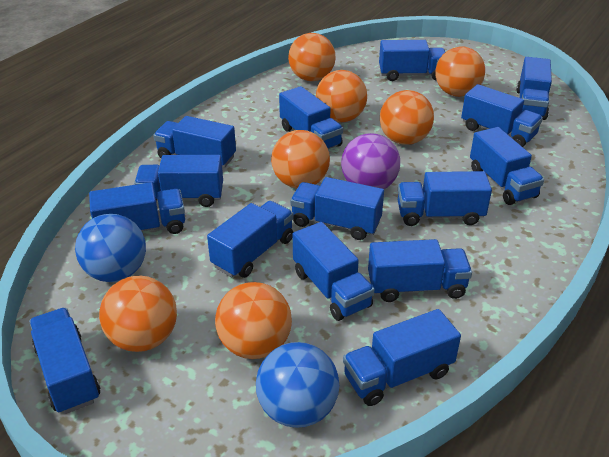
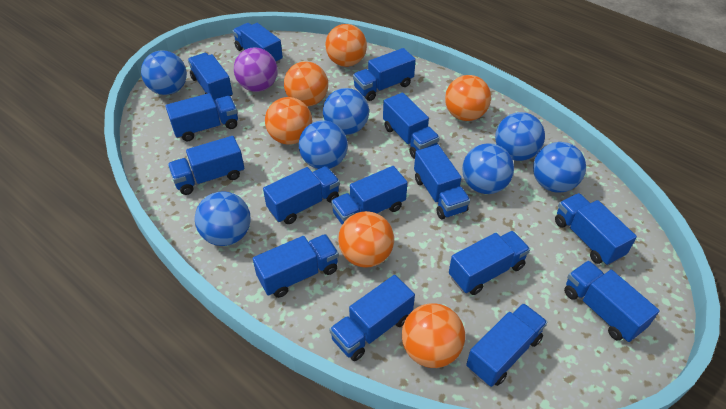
blue ball: 2 -> 7
orange ball: 7 -> 6

